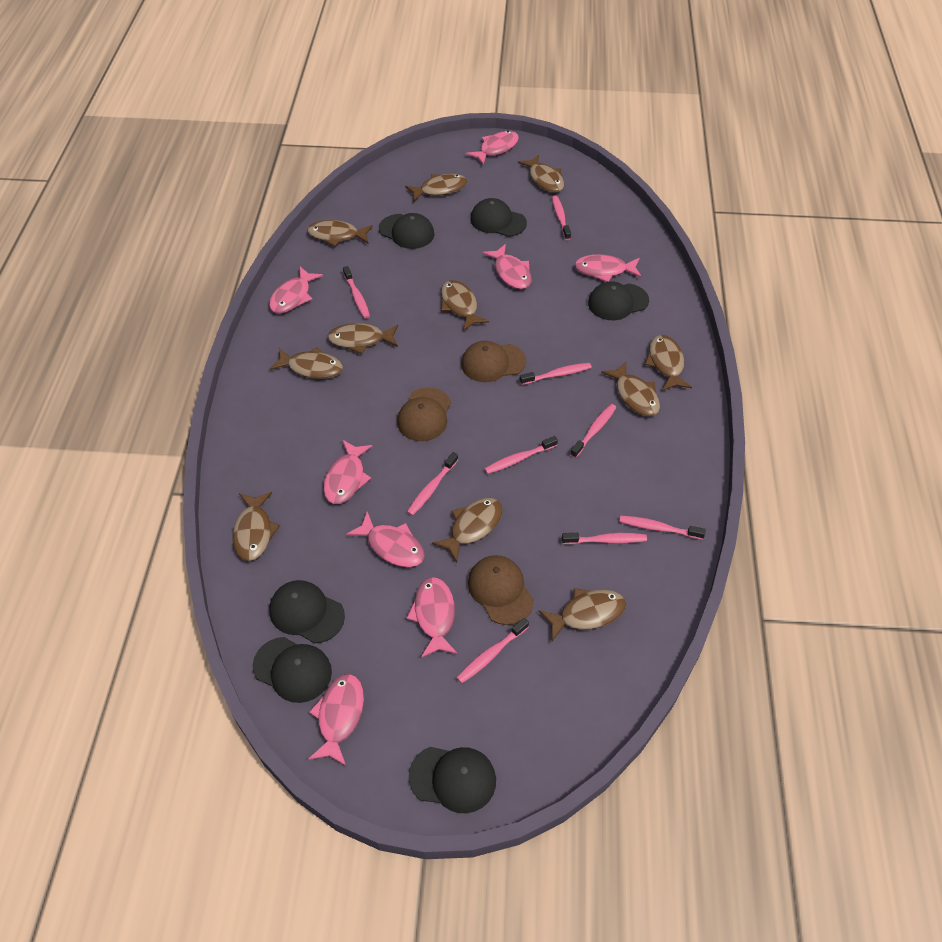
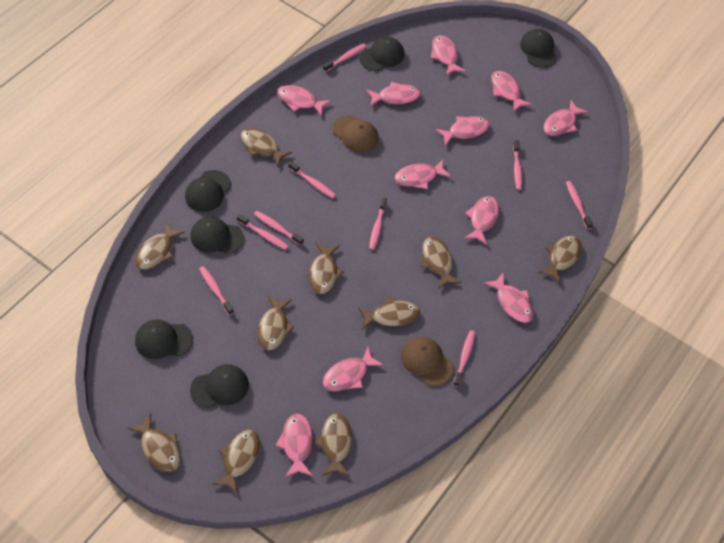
brown cap: 3 -> 2
brown fish: 11 -> 10
pink fish: 8 -> 11

